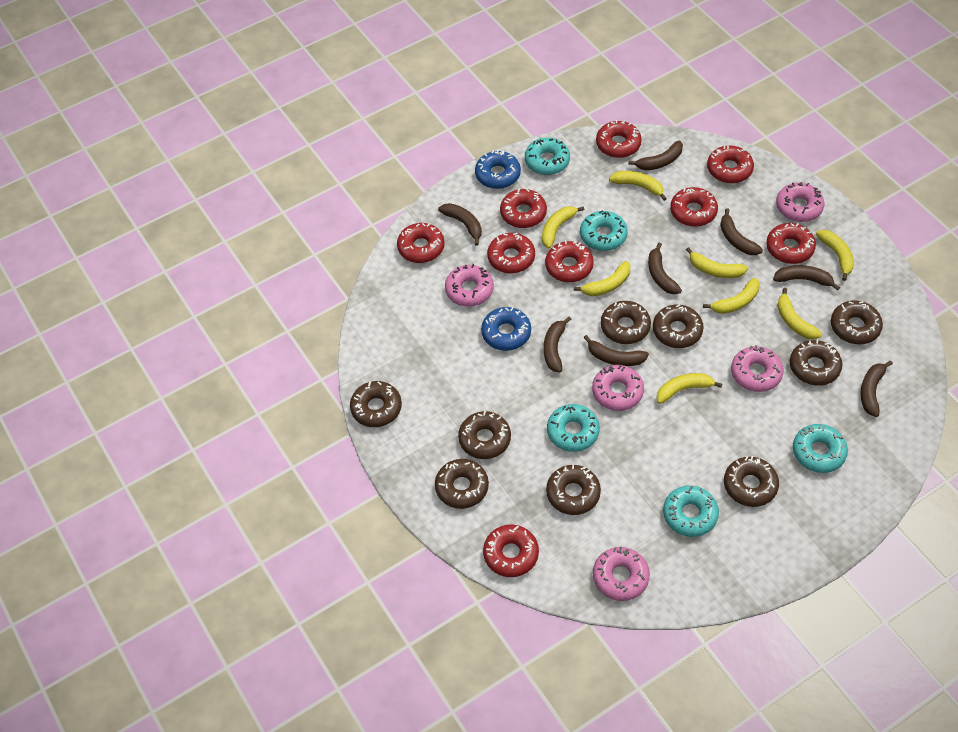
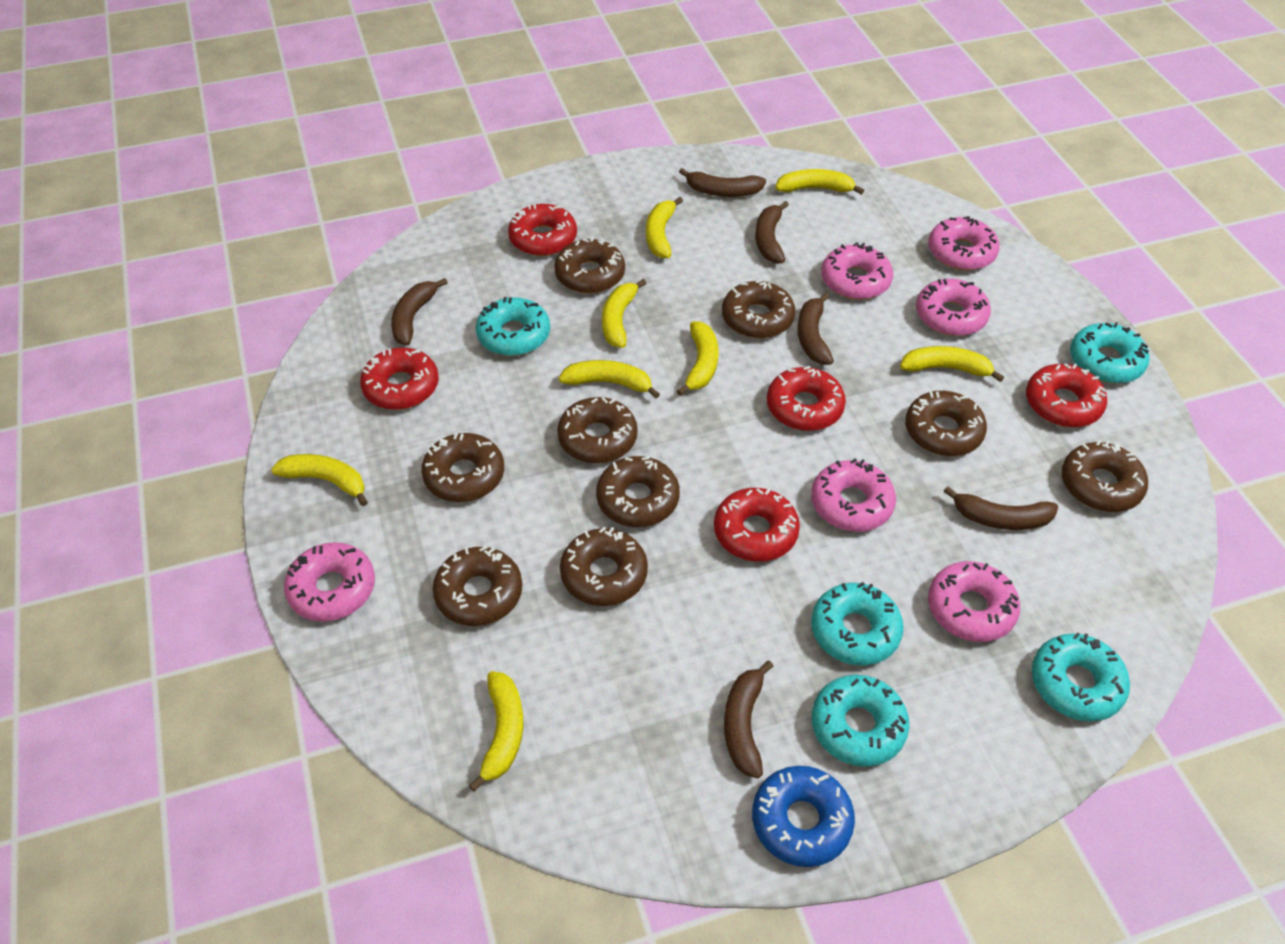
blue donut: 2 -> 1
brown banana: 8 -> 6
pink donut: 5 -> 6
red donut: 9 -> 5

